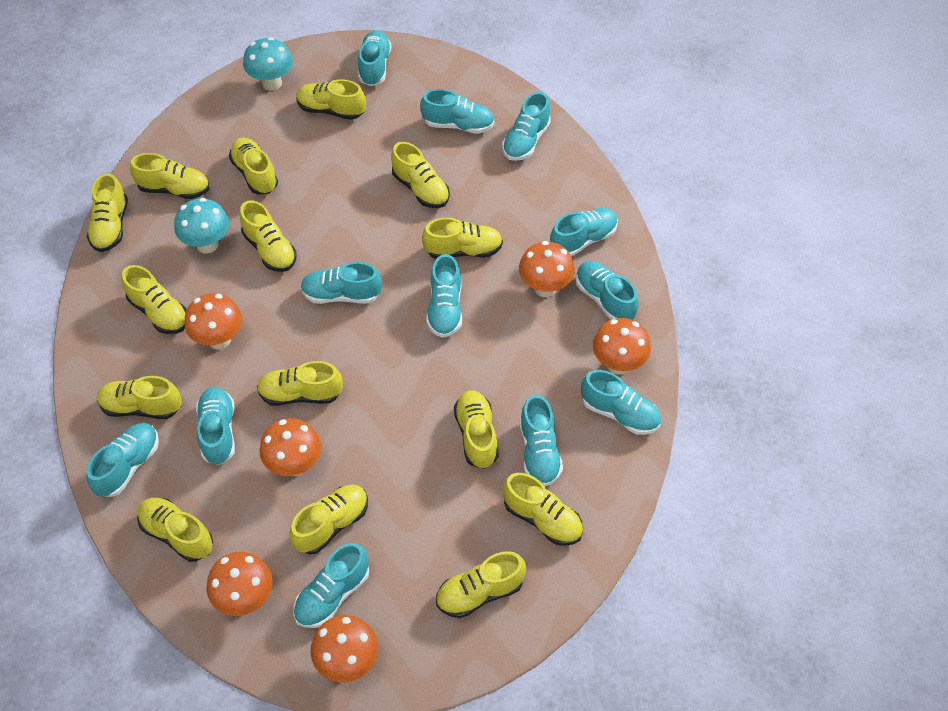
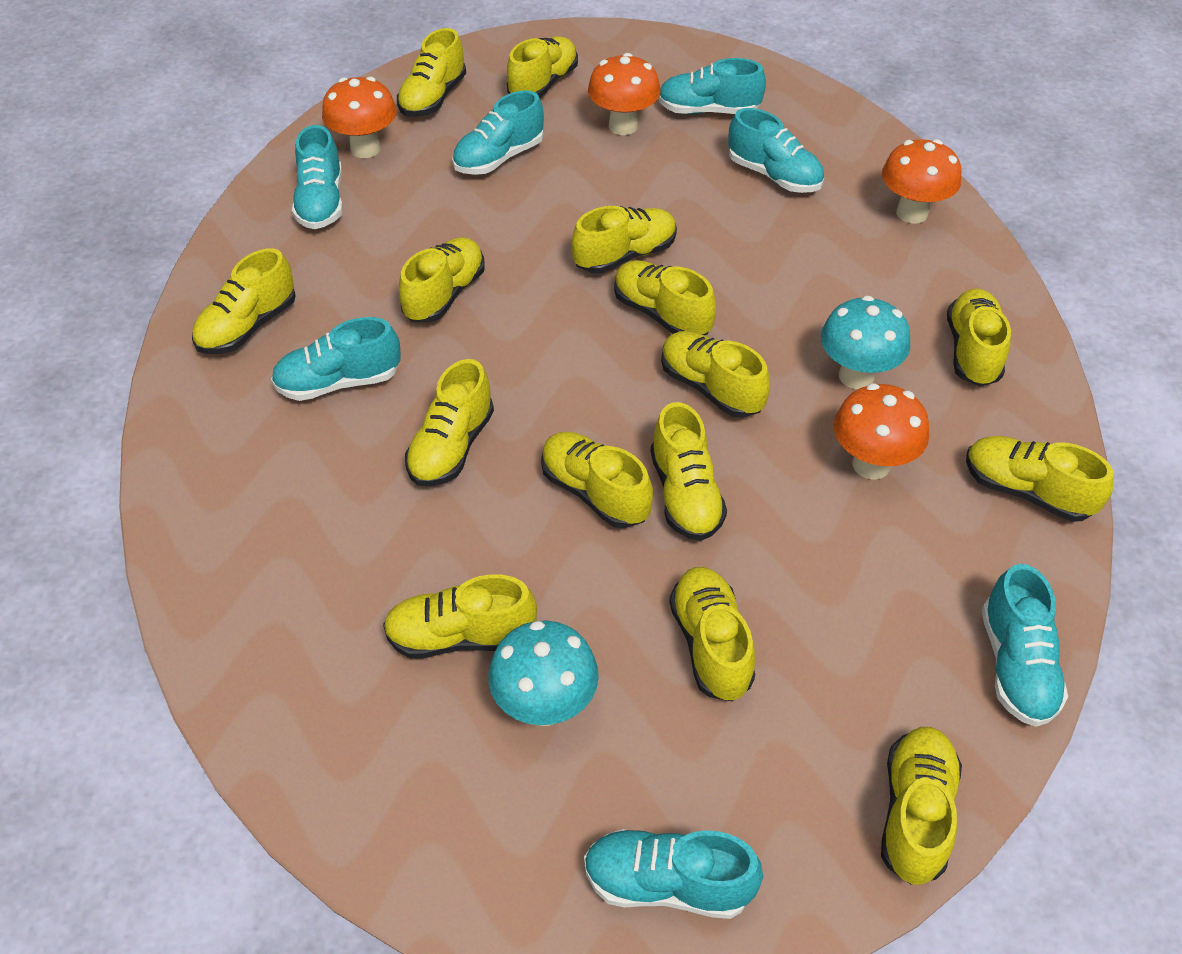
orange mushroom: 6 -> 4
turquoise shoe: 12 -> 7

